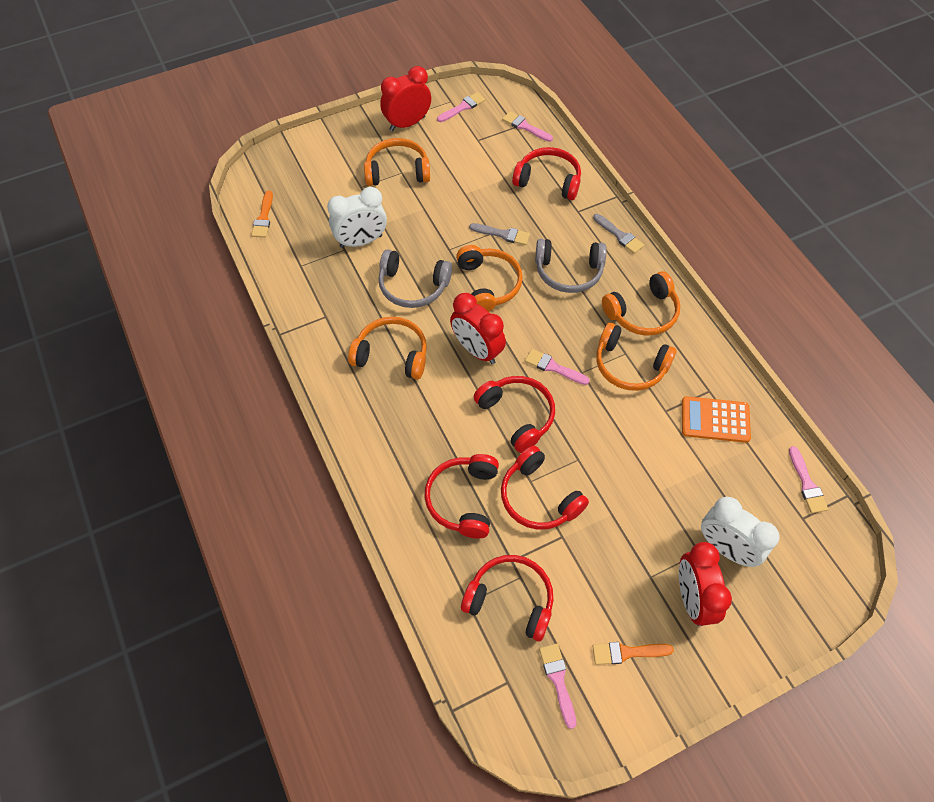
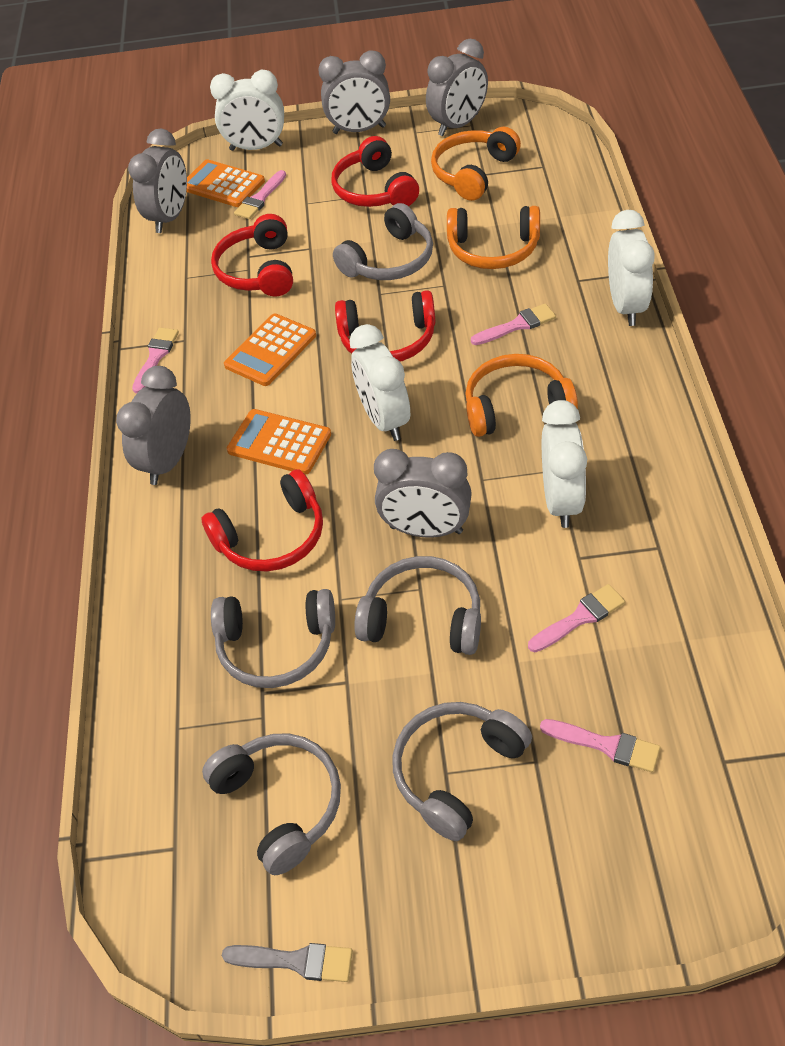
grey brush: 2 -> 1
grey clock: 0 -> 5
grey headphones: 2 -> 5
orange brush: 2 -> 0
orange calculator: 1 -> 3
orange headphones: 5 -> 3
red clock: 3 -> 0
red headphones: 5 -> 4
white clock: 2 -> 4

